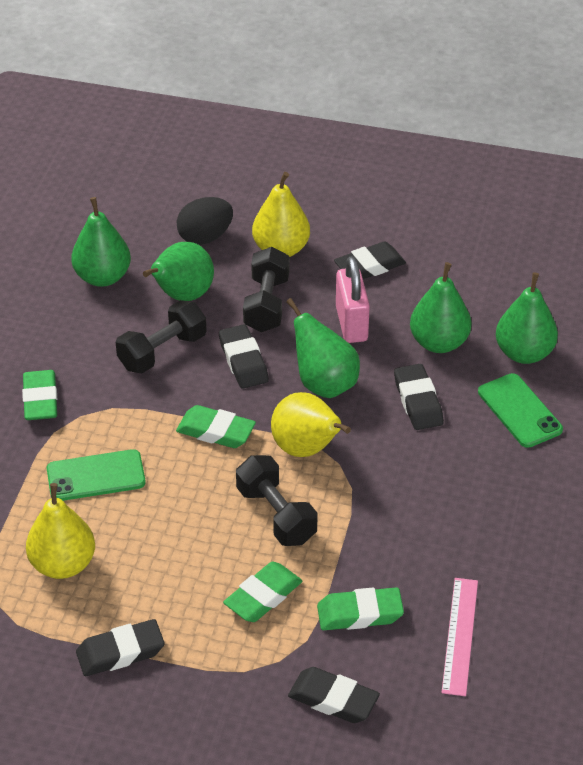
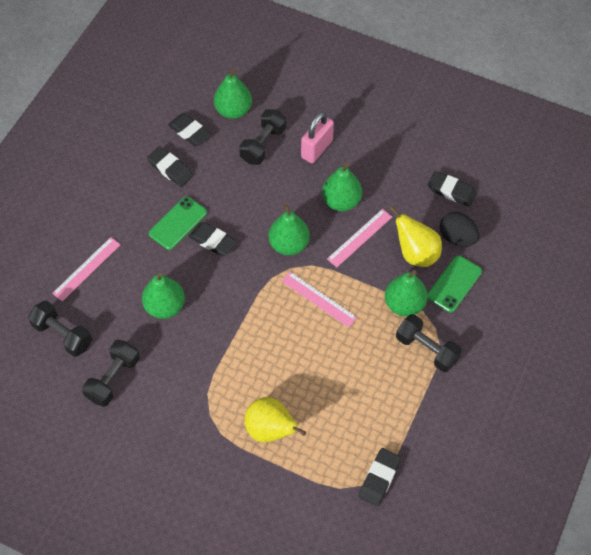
black dumbbell: 3 -> 4
green eraser: 4 -> 0
pink ruler: 1 -> 3
yellow pear: 3 -> 2

